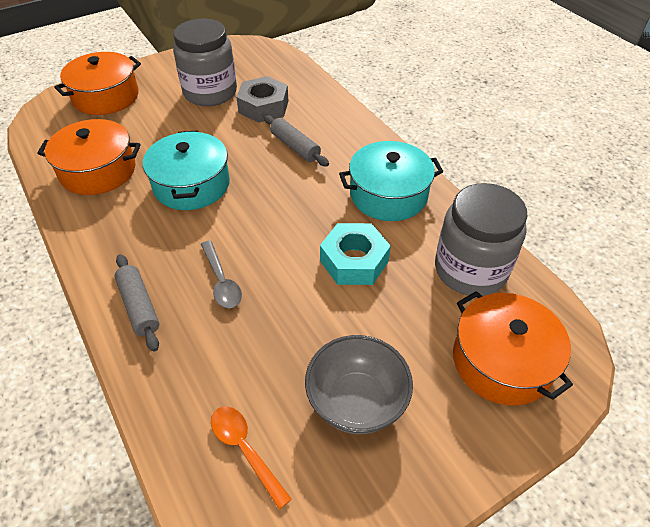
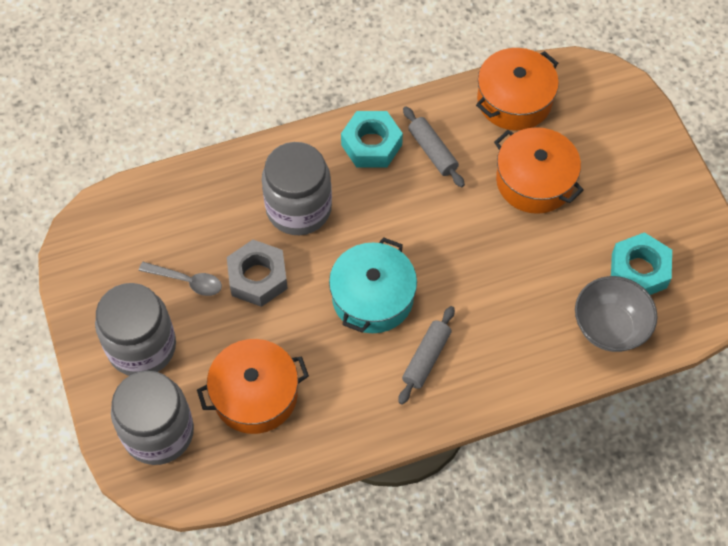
grey jar: 2 -> 3
orange spoon: 1 -> 0
turquoise nut: 1 -> 2
turquoise pot: 2 -> 1

